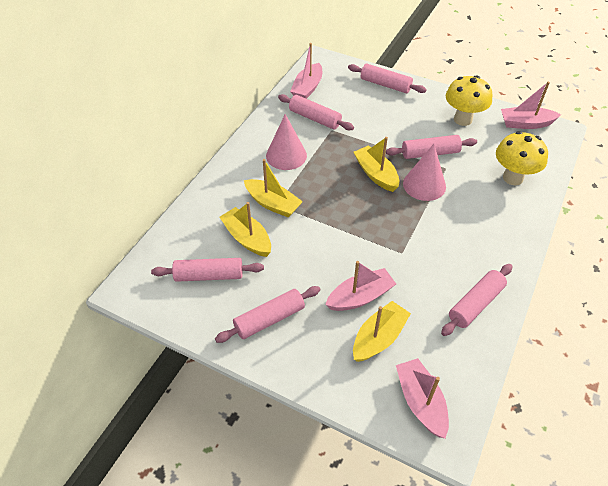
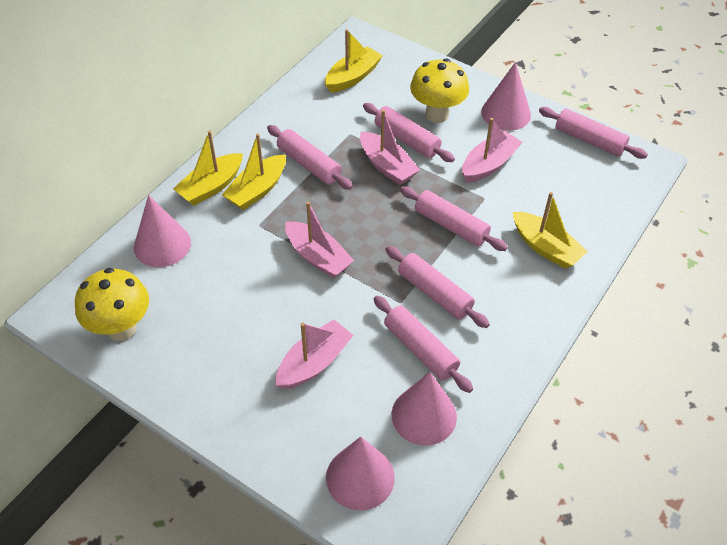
pink cone: 2 -> 4

